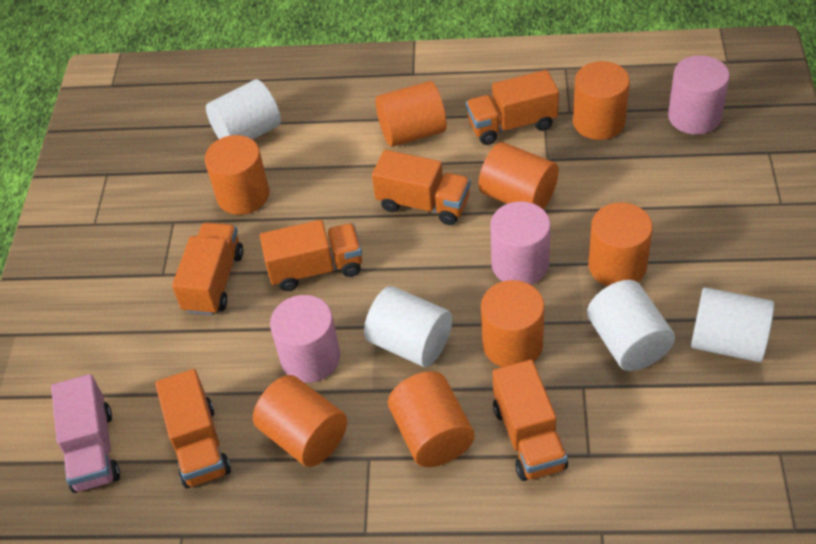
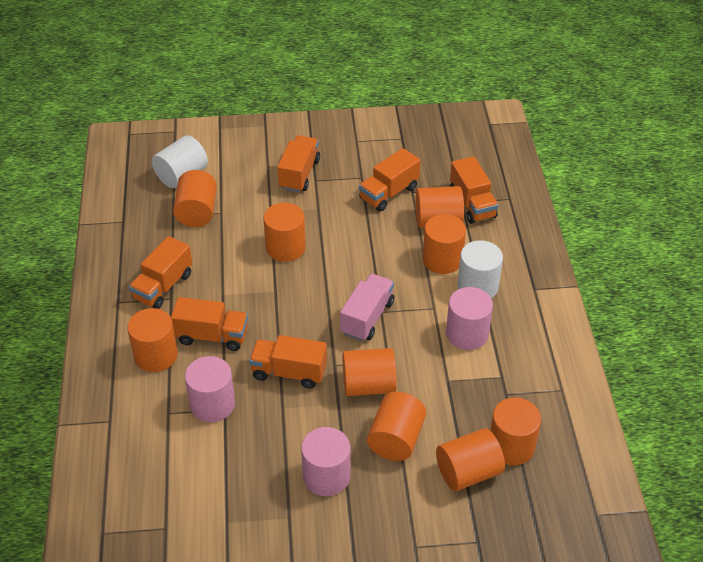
orange cylinder: 8 -> 9
white cylinder: 4 -> 2

